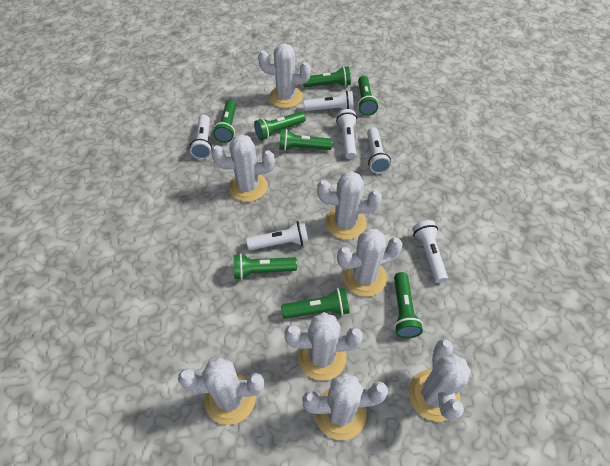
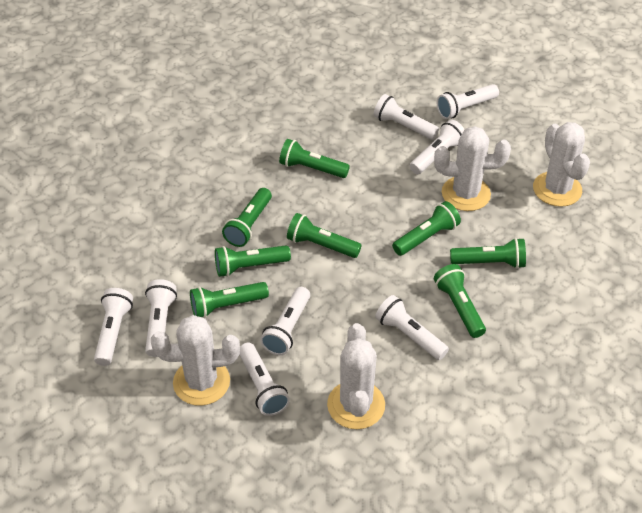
white cactus: 8 -> 4
white flashlight: 6 -> 8

